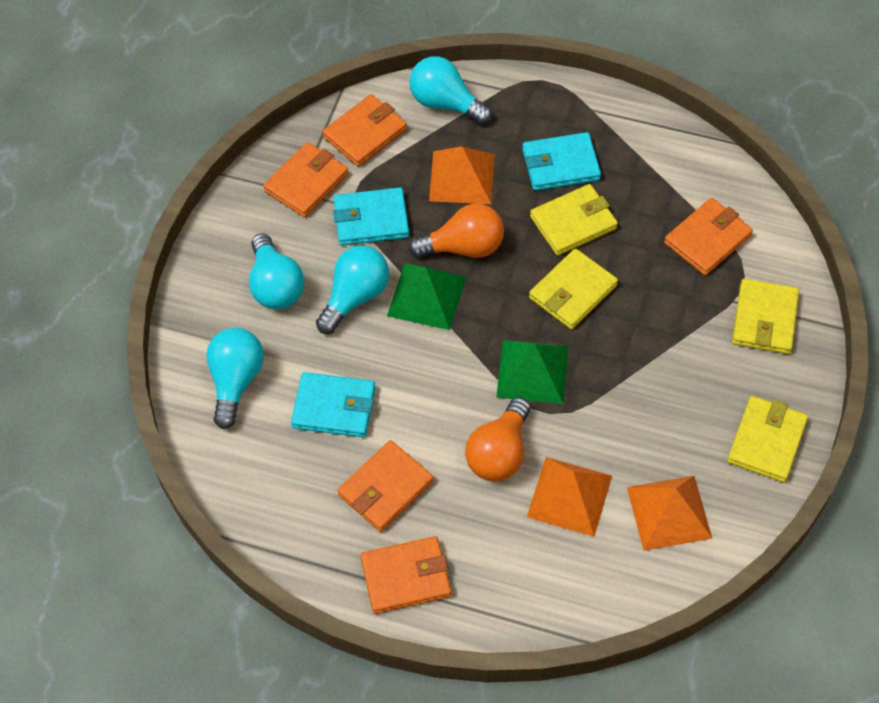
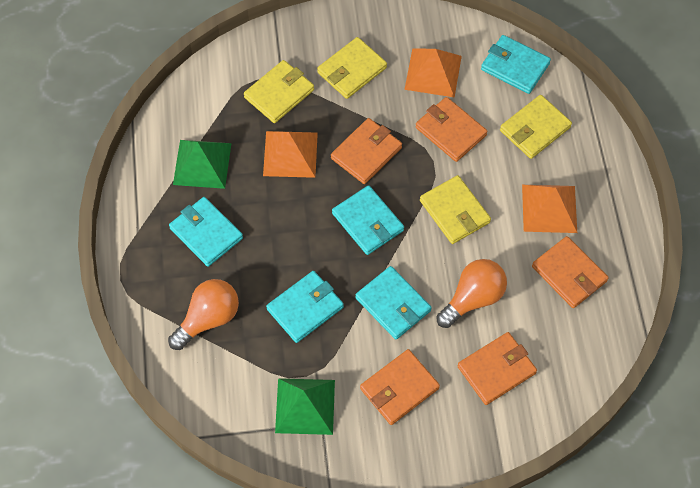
turquoise light bulb: 4 -> 0
turquoise wallet: 3 -> 5

